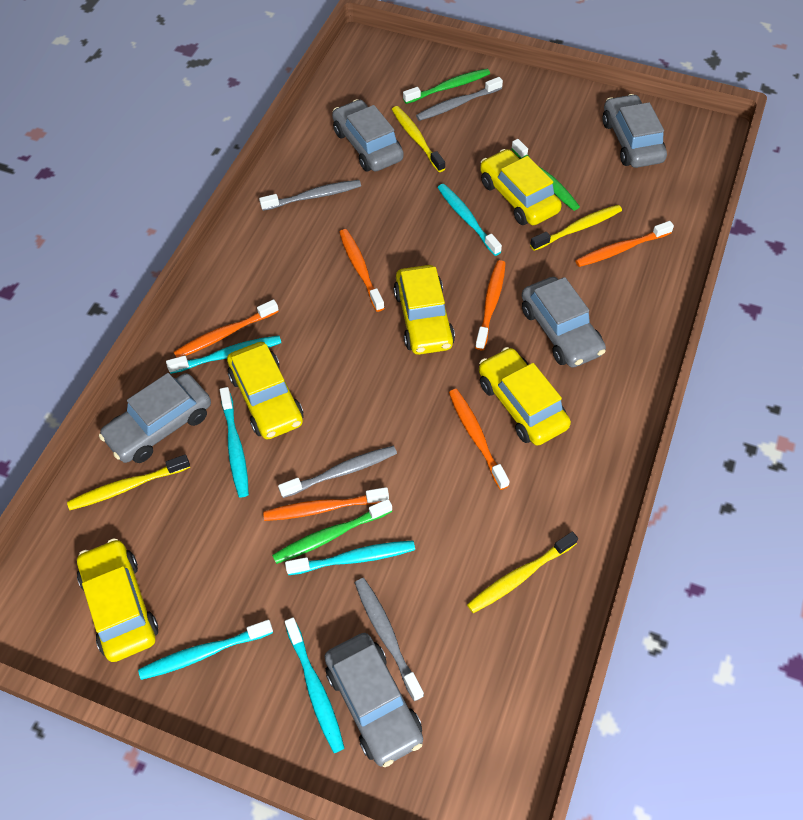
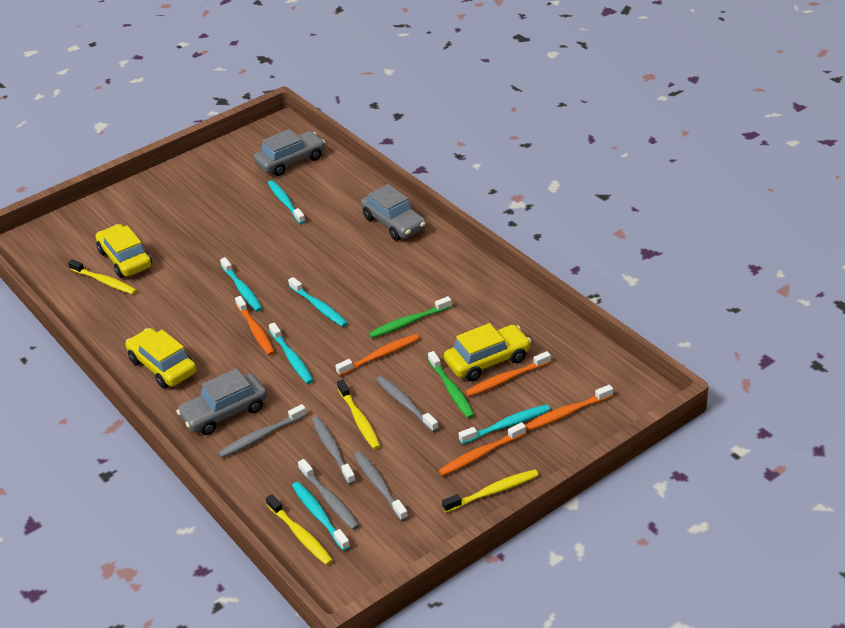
green toothbrush: 3 -> 2
grey car: 5 -> 3
grey toothbrush: 4 -> 5
orange toothbrush: 6 -> 5
yellow car: 5 -> 3

